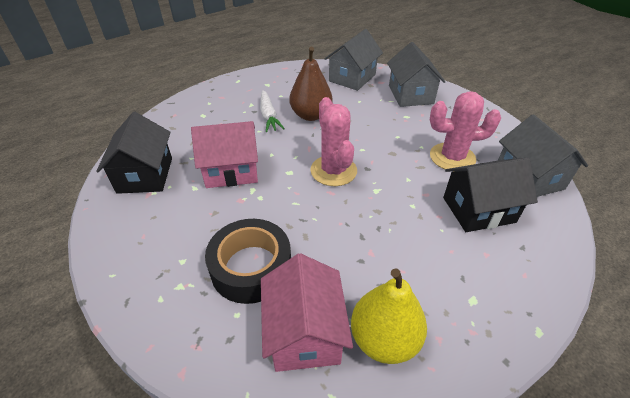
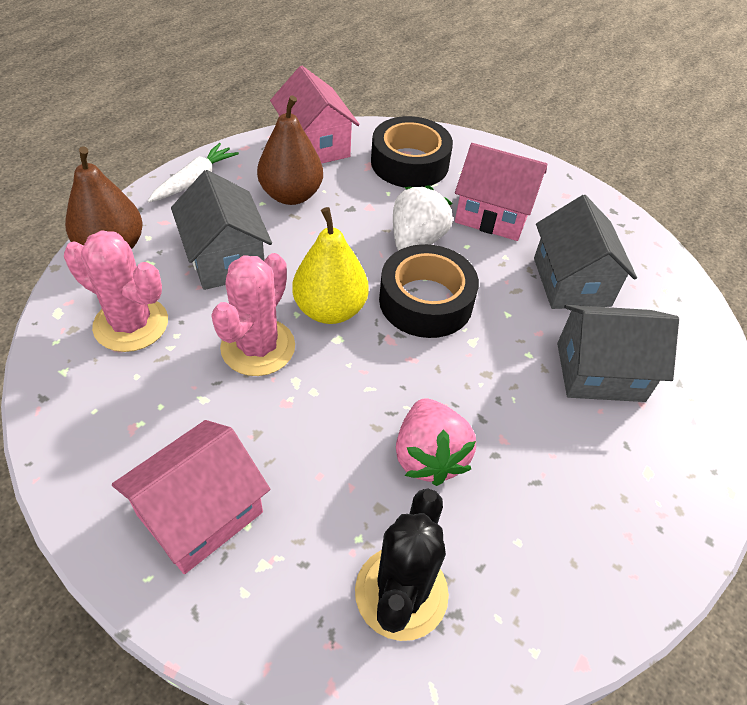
black cactus: 0 -> 1
black house: 2 -> 0
black tape: 1 -> 2
brown pear: 1 -> 2
pink house: 2 -> 3
pink strawberry: 0 -> 1
white strawberry: 0 -> 1

